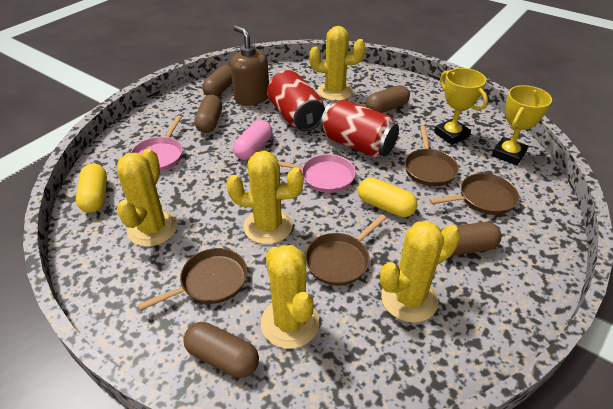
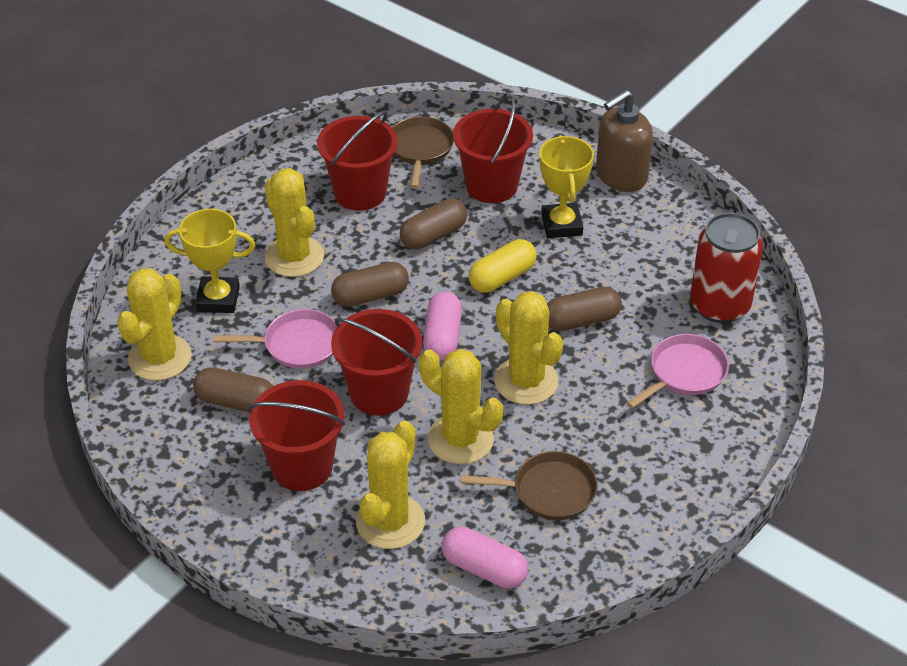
brown capsule: 5 -> 4
brown pan: 4 -> 2
pink capsule: 1 -> 2
red bucket: 0 -> 4
red can: 2 -> 1
yellow capsule: 2 -> 1

